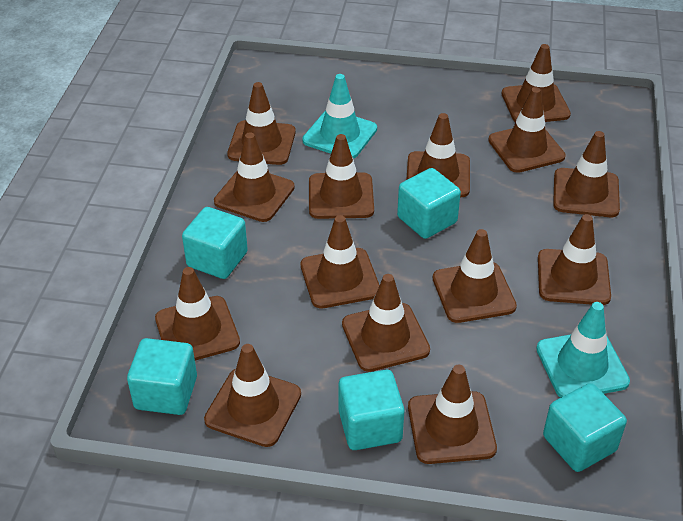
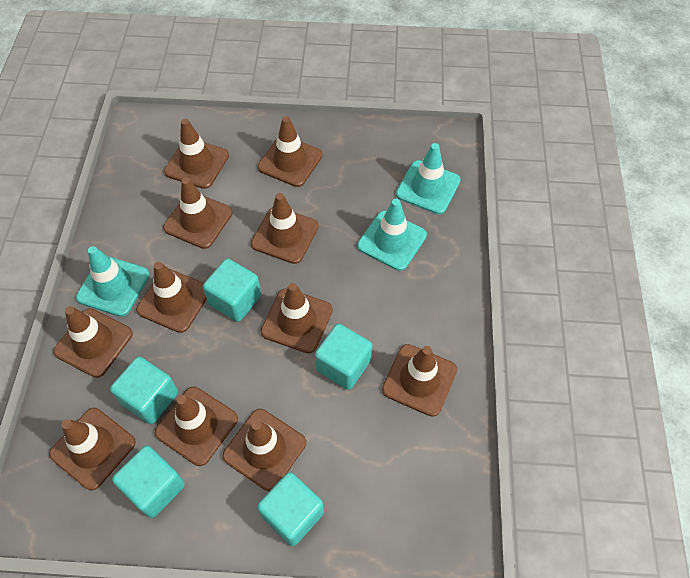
brown traffic cone: 14 -> 11
turquoise traffic cone: 2 -> 3

